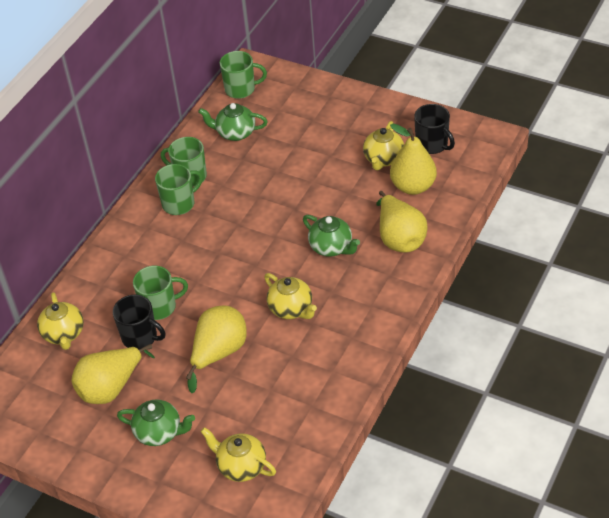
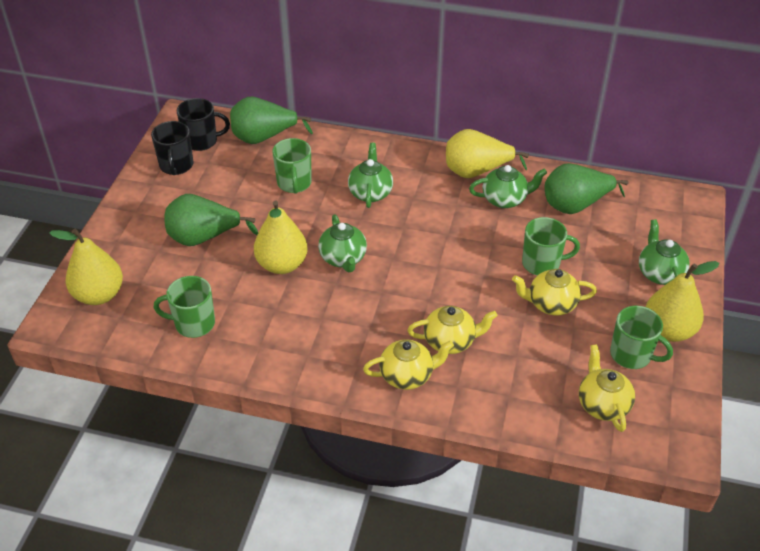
green pear: 0 -> 3
green teapot: 3 -> 4

